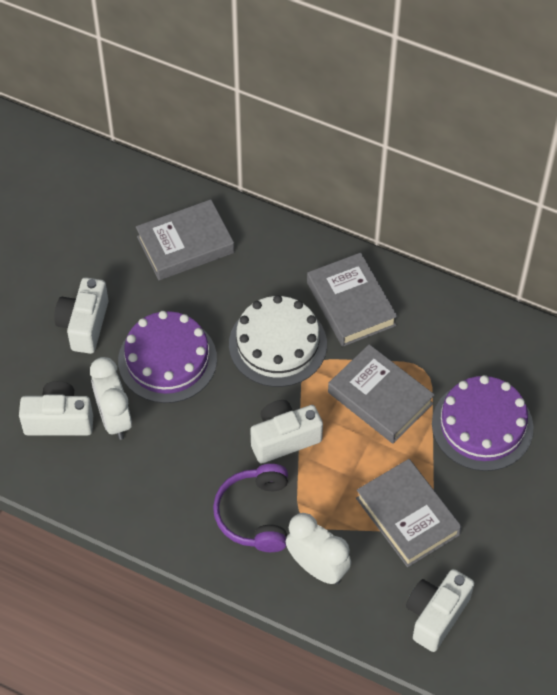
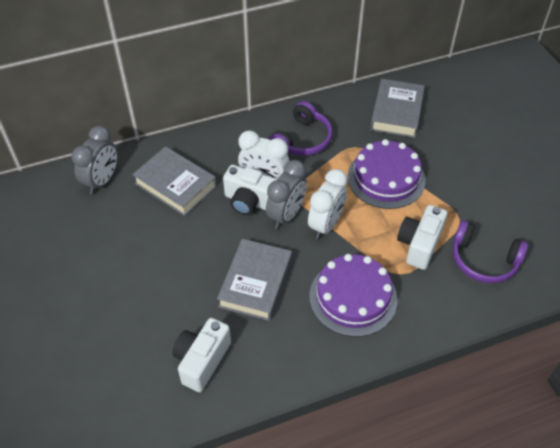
grey book: 4 -> 3
grey clock: 0 -> 2
purple headphones: 1 -> 2
white cake: 1 -> 0
white camera: 4 -> 3

